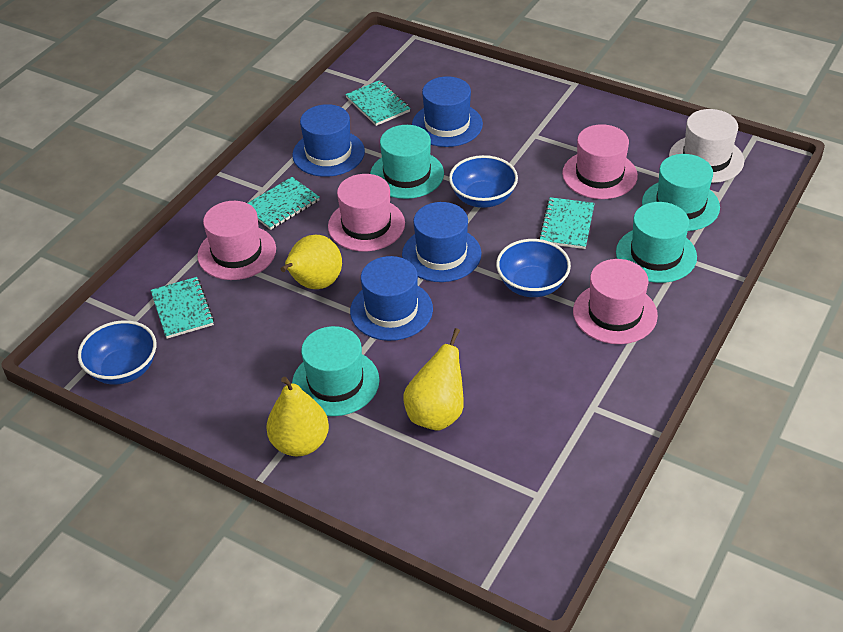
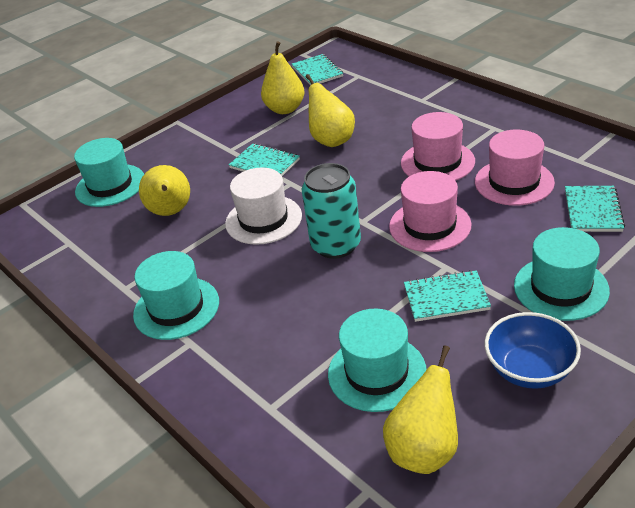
blue bowl: 3 -> 1
blue hat: 4 -> 0
pink hat: 4 -> 3
turquoise can: 0 -> 1
yellow pear: 3 -> 4

